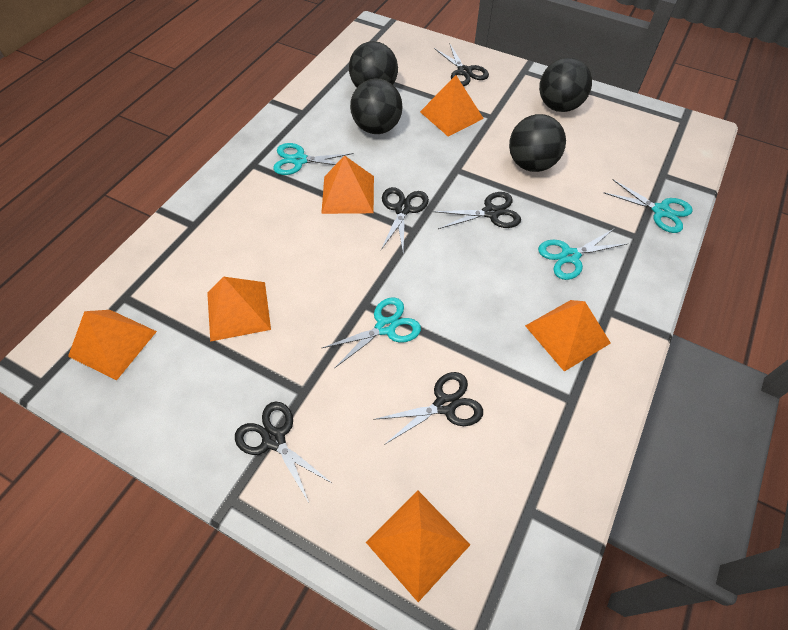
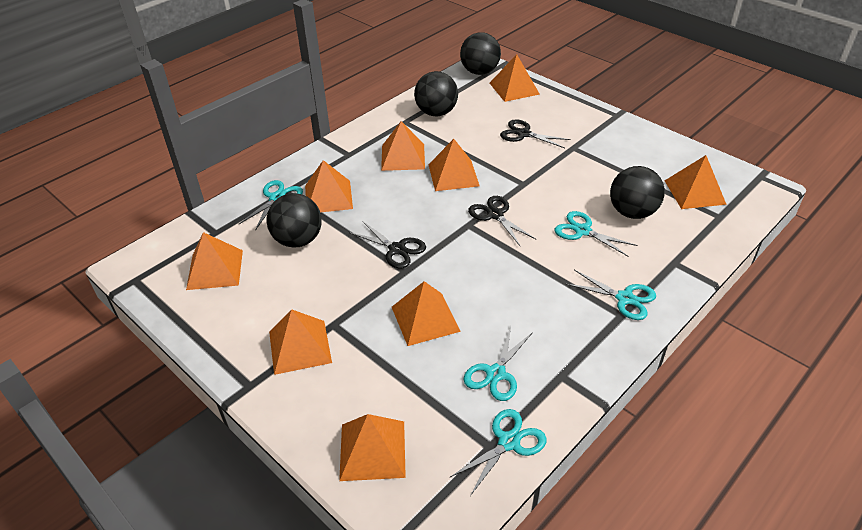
black scissors: 5 -> 3
orange pyramid: 6 -> 9
turquoise scissors: 4 -> 5

